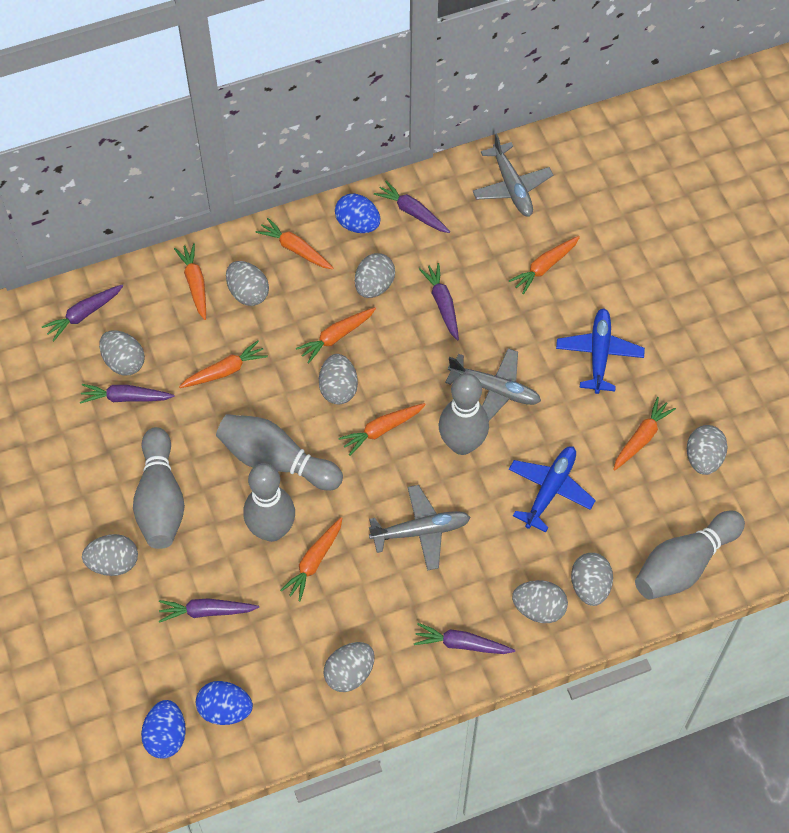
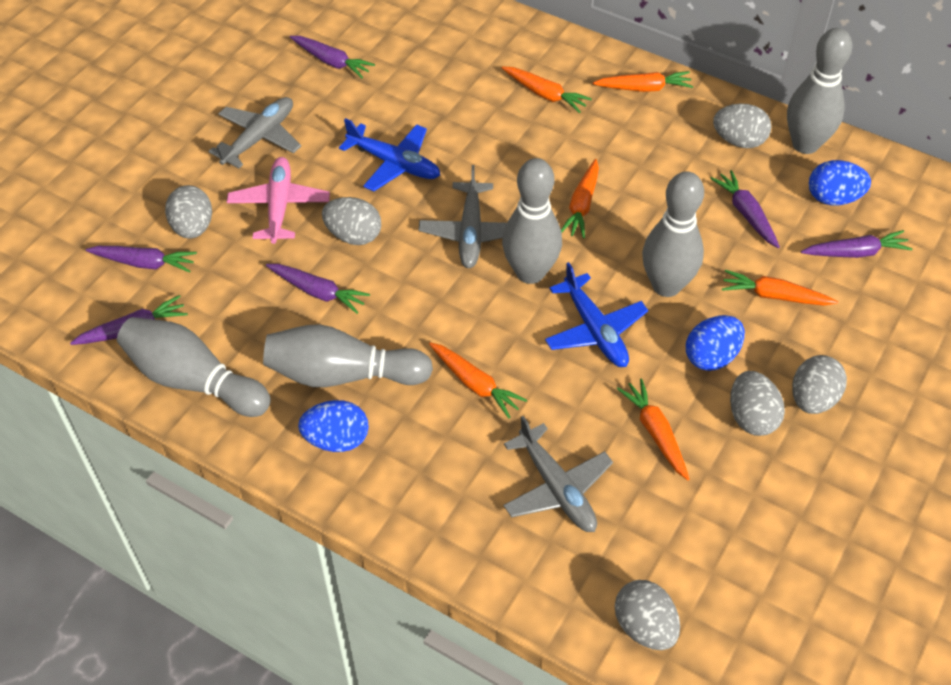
grey egg: 9 -> 6
orange carrot: 8 -> 6
pink plane: 0 -> 1

